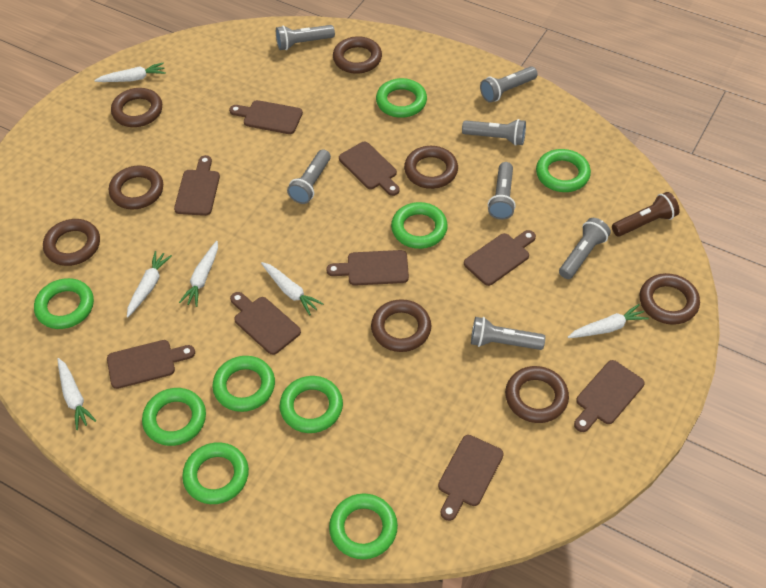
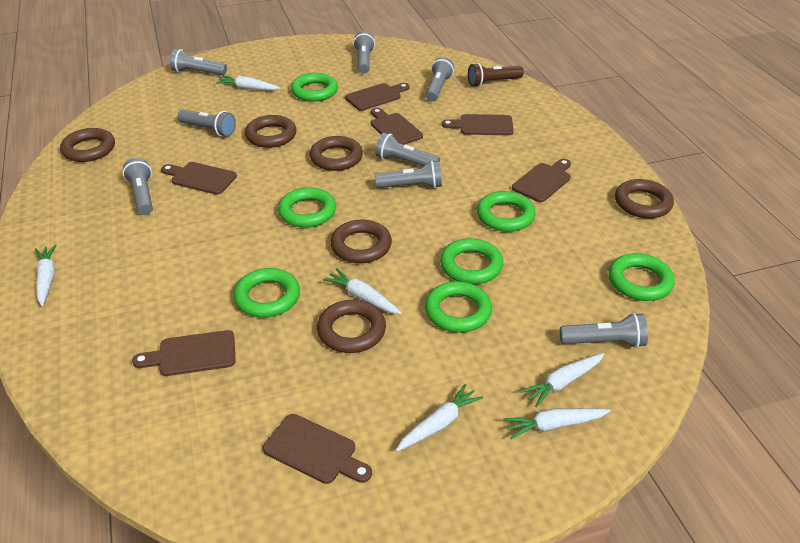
brown cutting board: 9 -> 7
brown ring: 8 -> 6
green ring: 9 -> 7
grey flashlight: 7 -> 8

